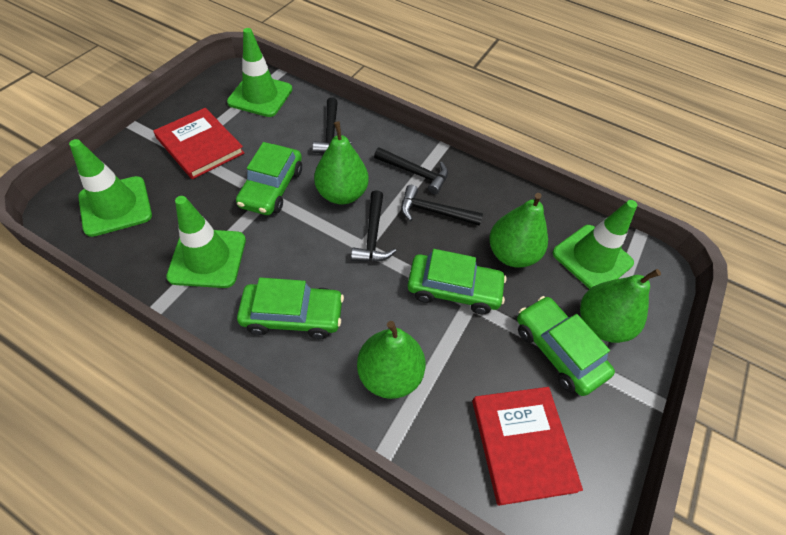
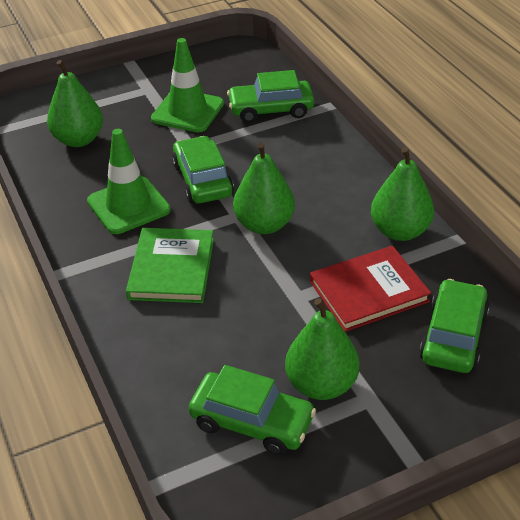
black hammer: 4 -> 0
green book: 0 -> 1
green traffic cone: 4 -> 2
red book: 2 -> 1

